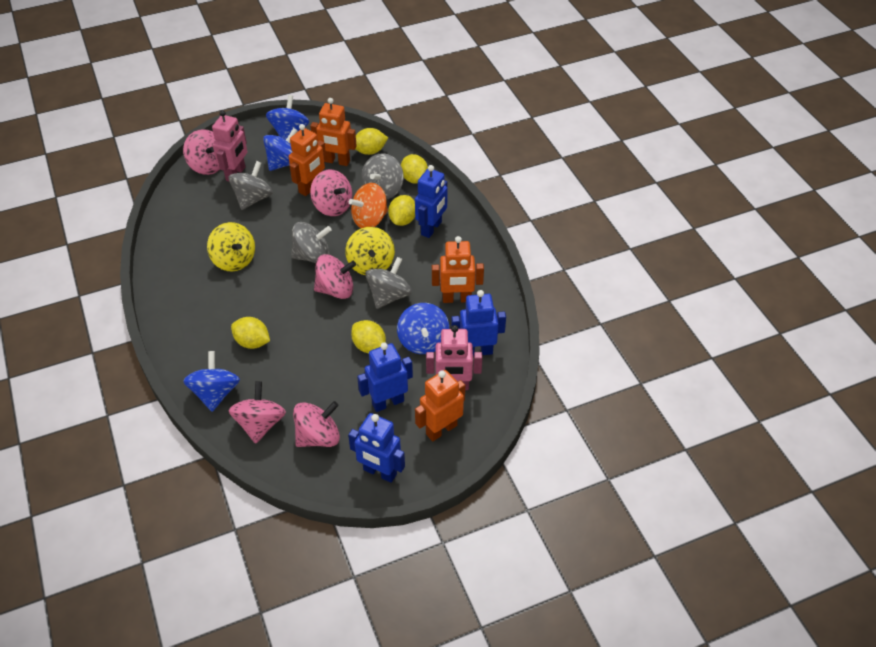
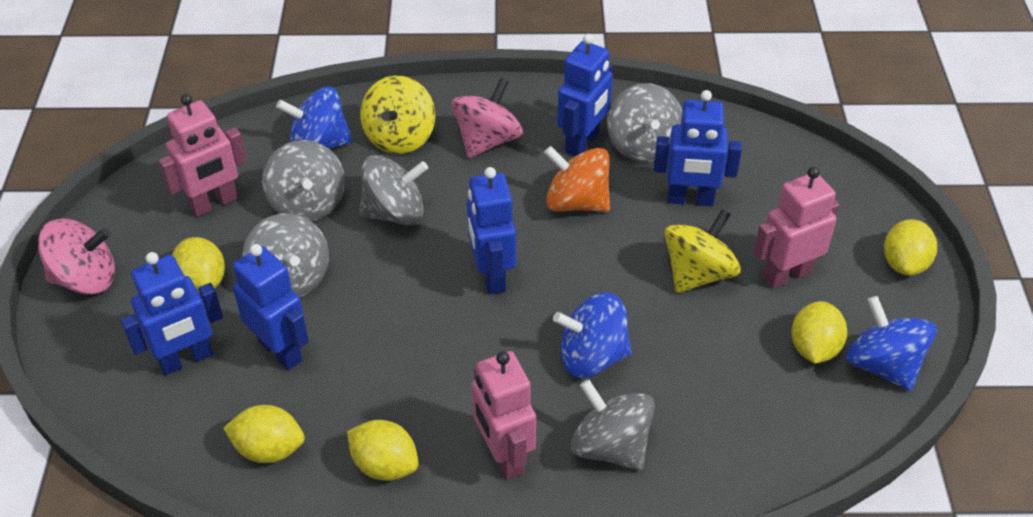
blue robot: 4 -> 5
blue spinning top: 4 -> 3
grey spinning top: 4 -> 5
orange robot: 4 -> 0
pink robot: 2 -> 3
pink spinning top: 5 -> 2

